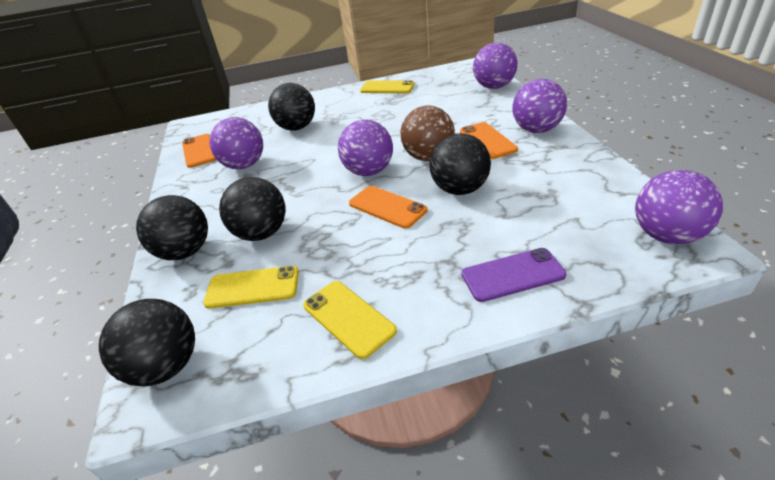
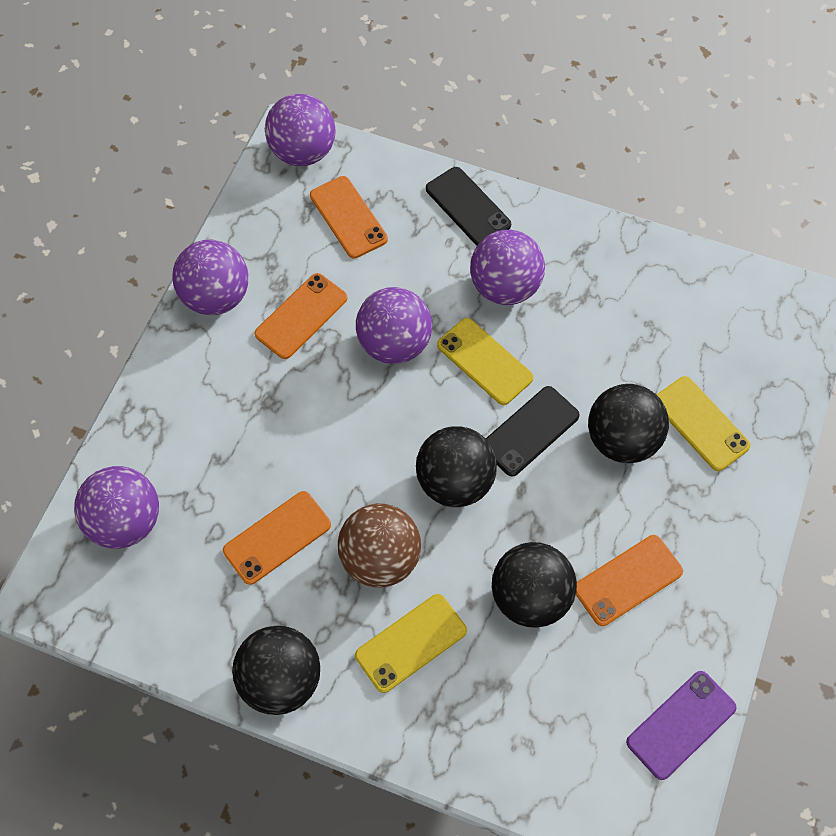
black ball: 5 -> 4
black phone: 0 -> 2
orange phone: 3 -> 4

